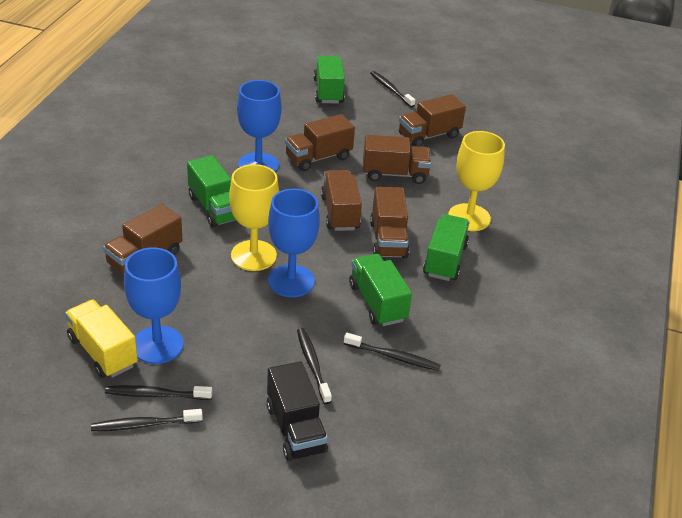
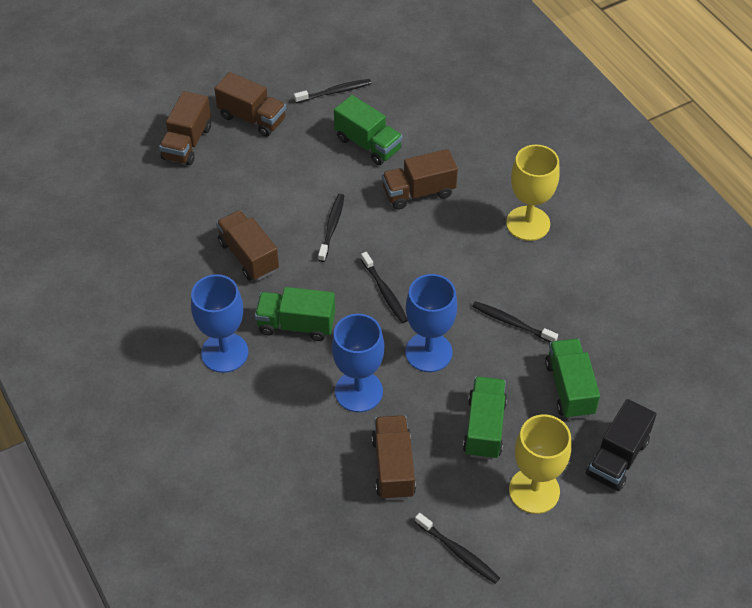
brown truck: 6 -> 5
yellow truck: 1 -> 0

